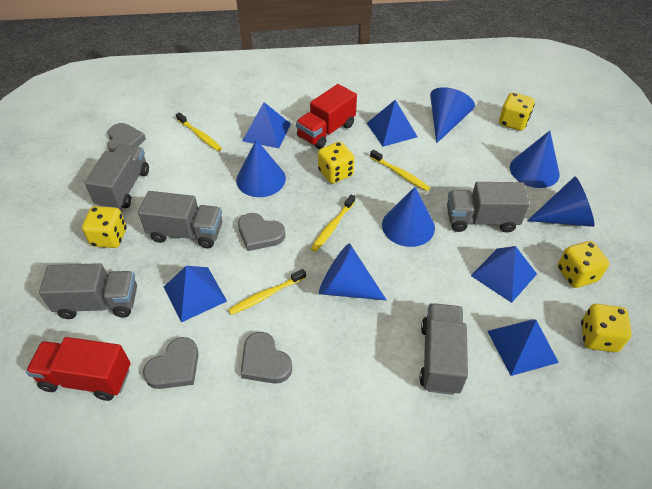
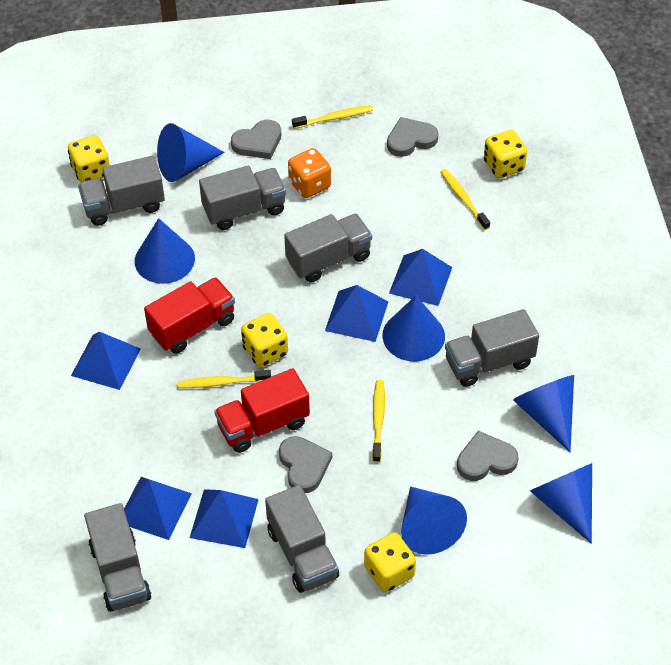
grey truck: 5 -> 6
orange dice: 0 -> 1
yellow dice: 5 -> 4

